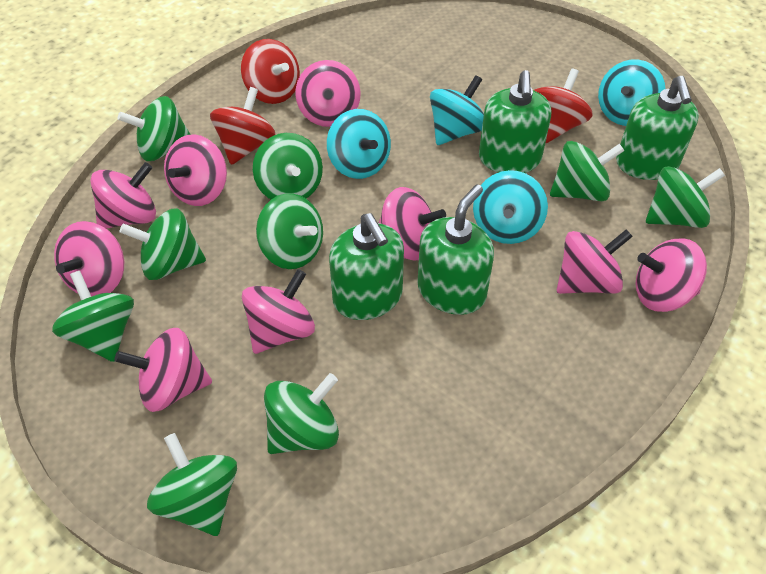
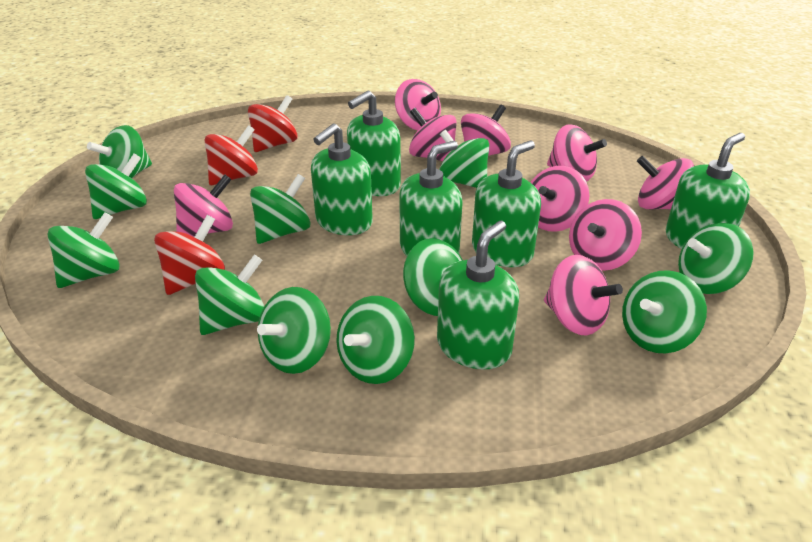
green soap dispenser: 4 -> 6
green spinning top: 9 -> 11
turquoise spinning top: 4 -> 0

